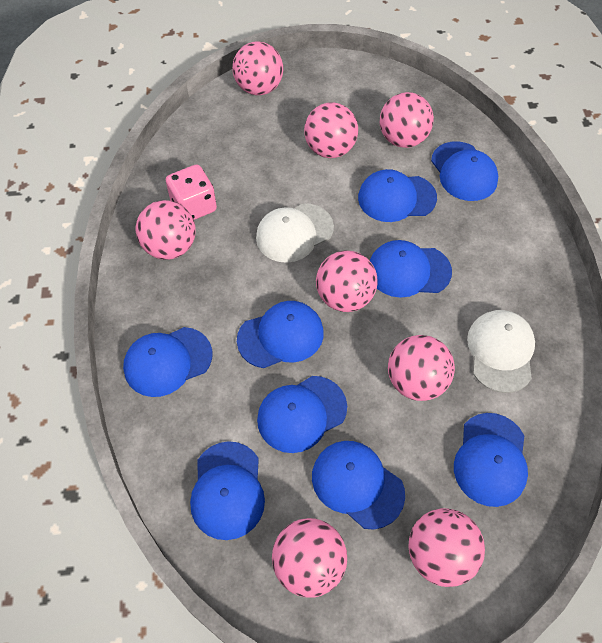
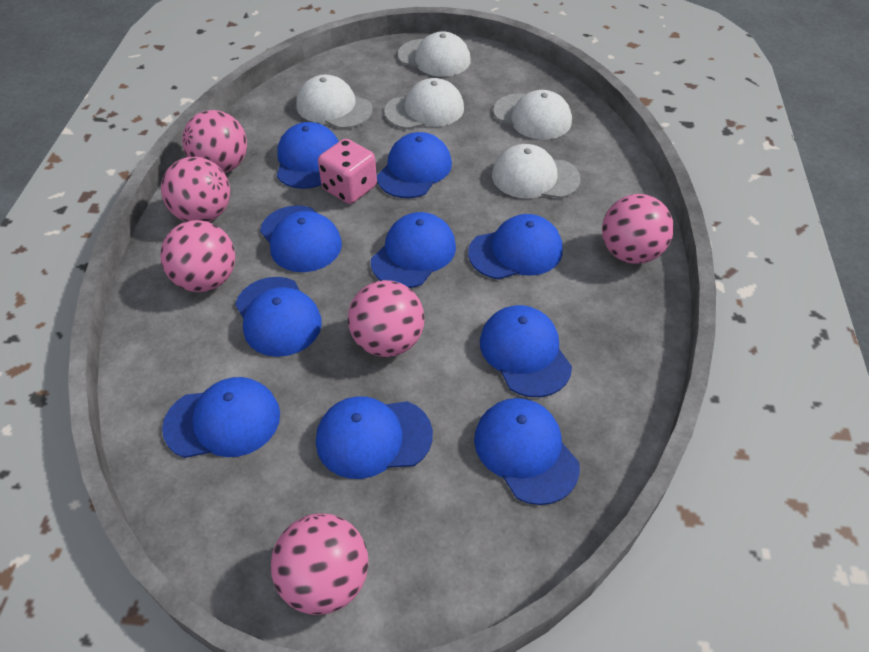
blue cap: 9 -> 10
pink ball: 8 -> 6
white cap: 2 -> 5

